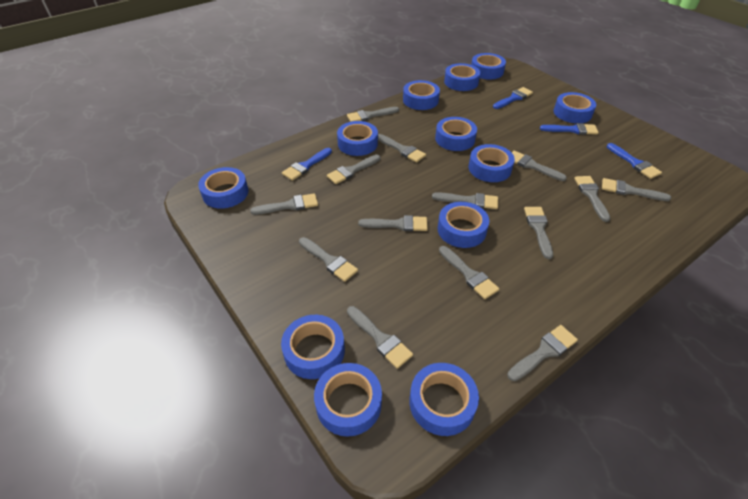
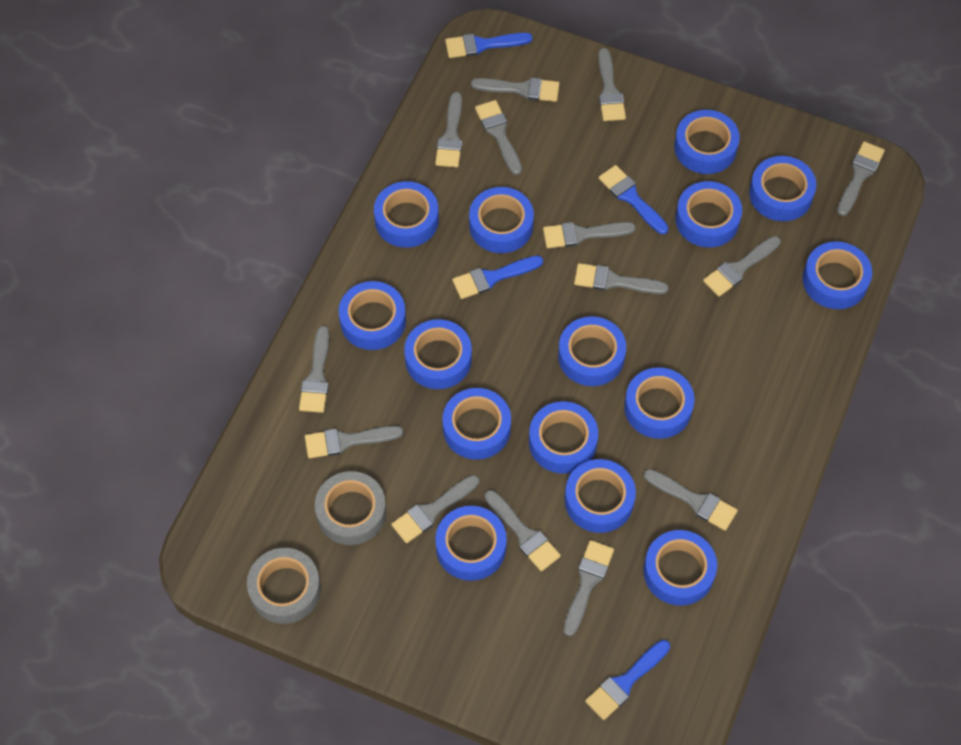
blue tape: 12 -> 15
grey tape: 0 -> 2

